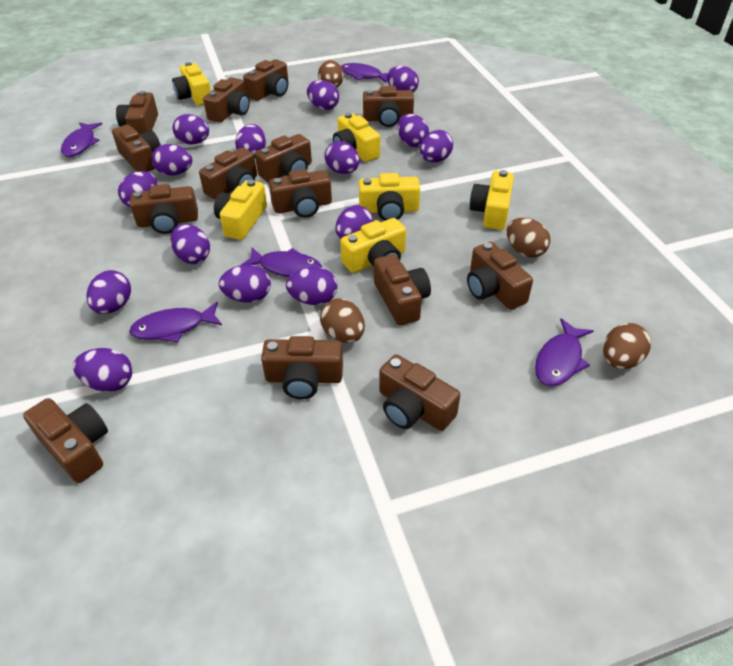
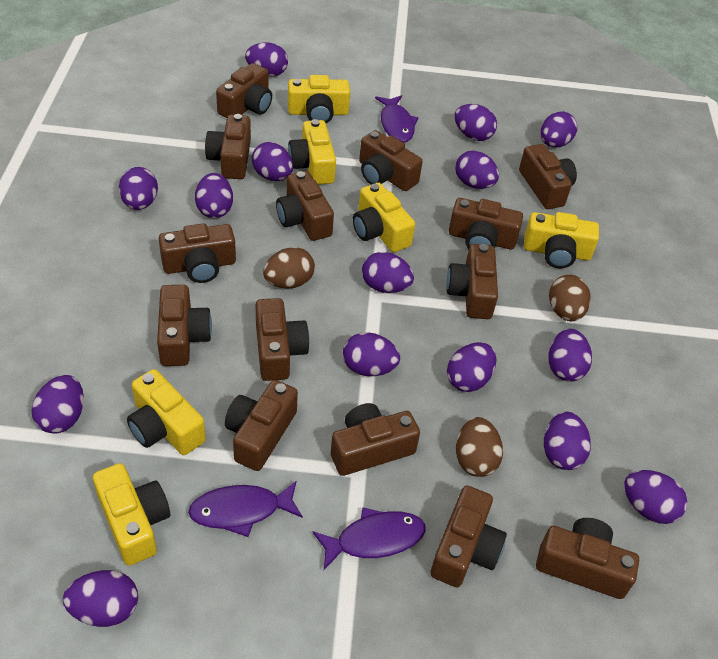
brown egg: 4 -> 3
purple fish: 5 -> 3

